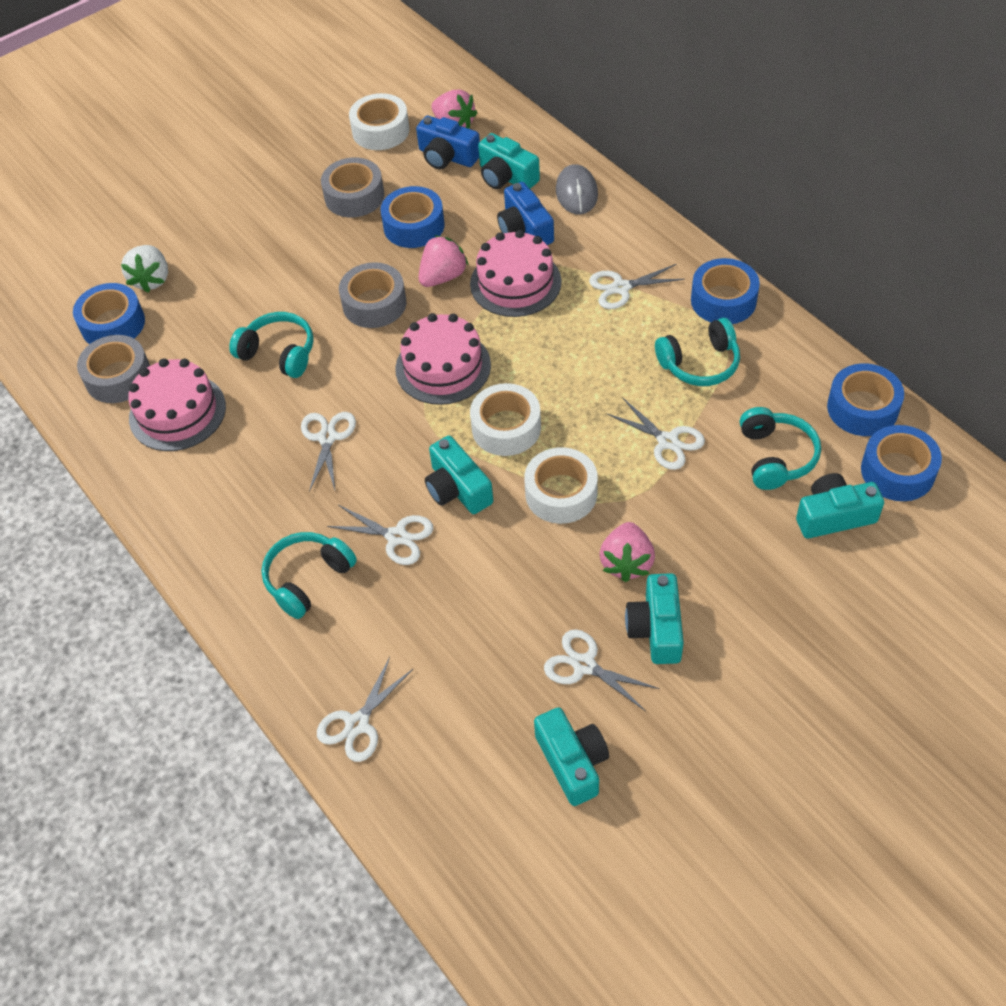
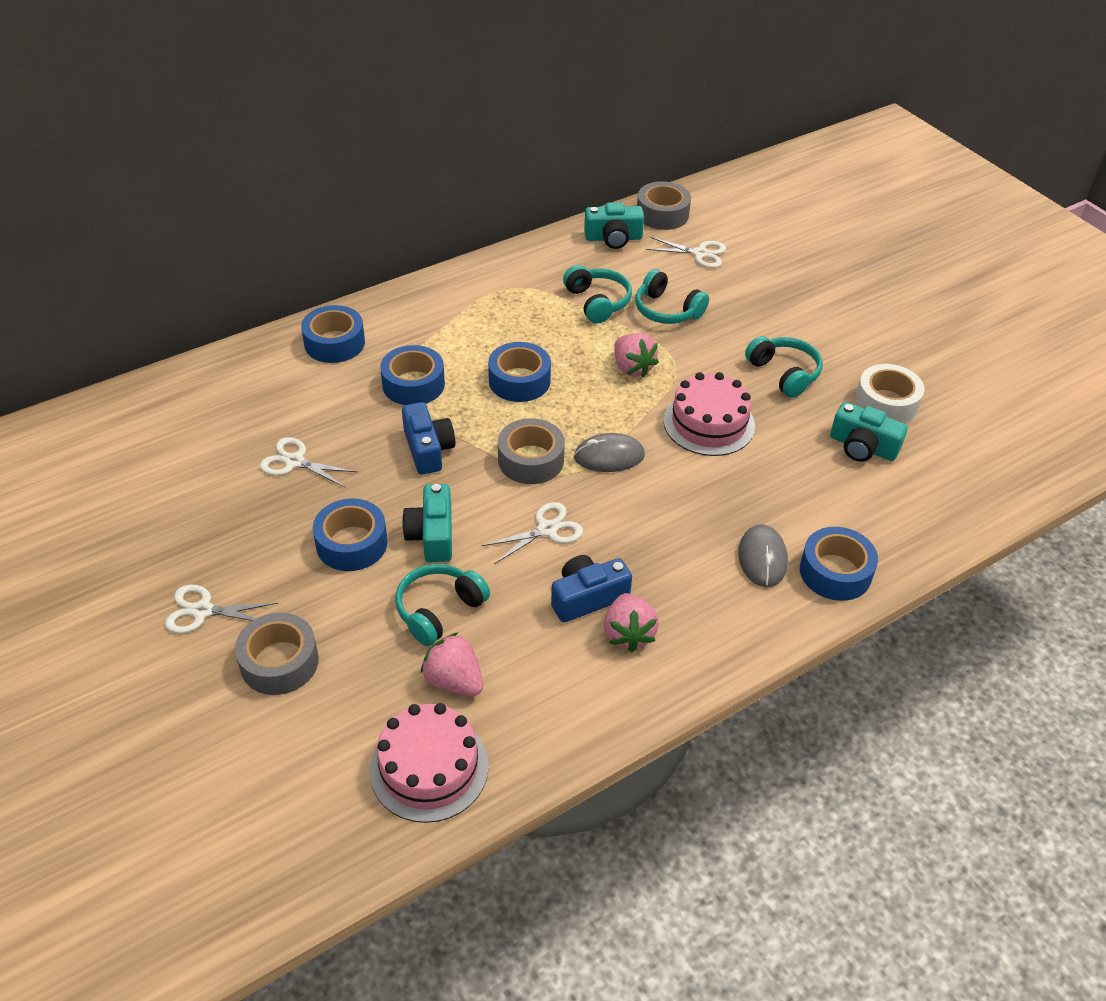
grey mouse: 1 -> 2
pink cake: 3 -> 2
turquoise camera: 5 -> 3
white scissors: 6 -> 4
white strawberry: 1 -> 0
white tape: 3 -> 1

